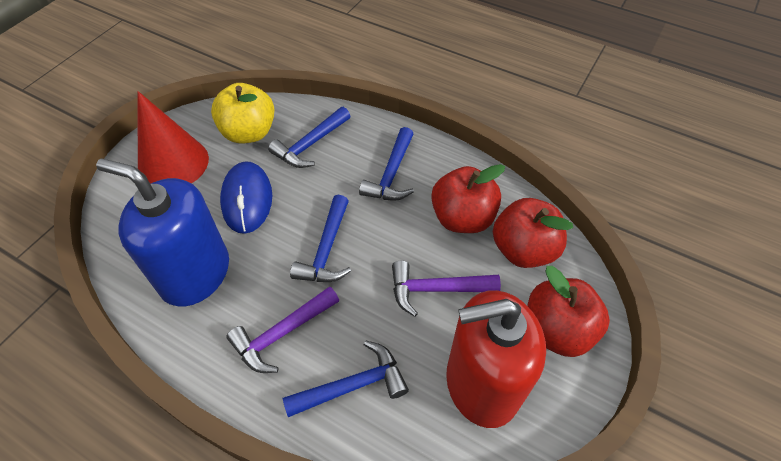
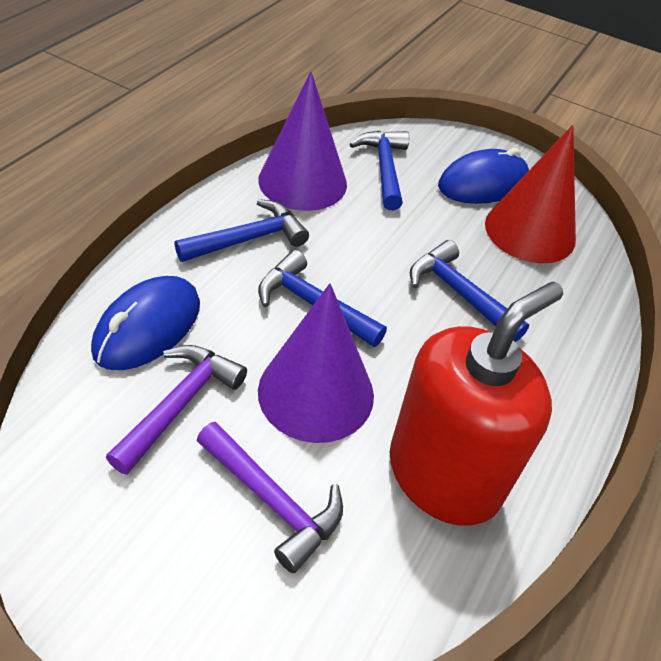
blue mouse: 1 -> 2
blue soap dispenser: 1 -> 0
purple cone: 0 -> 2
red apple: 3 -> 0
yellow apple: 1 -> 0

